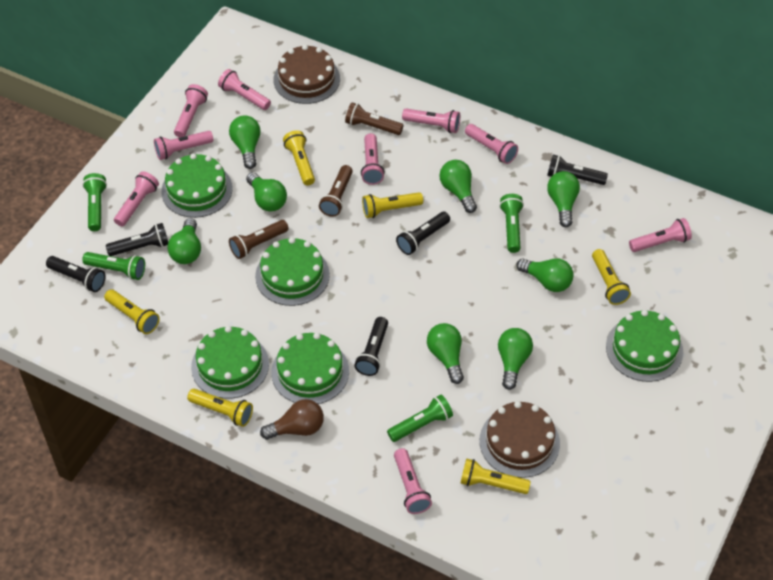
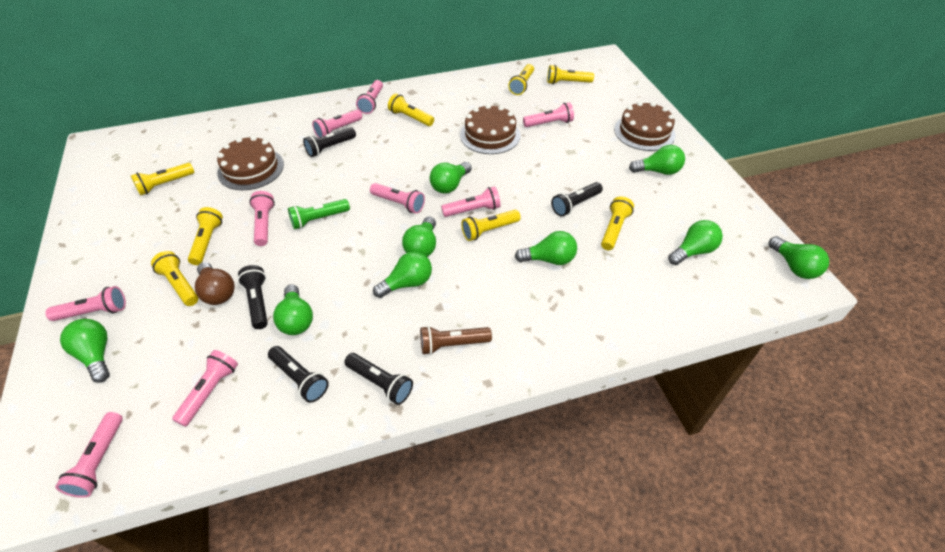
brown cake: 2 -> 3
brown flashlight: 3 -> 1
green cake: 5 -> 0
green flashlight: 4 -> 1
green light bulb: 8 -> 9
yellow flashlight: 6 -> 8

